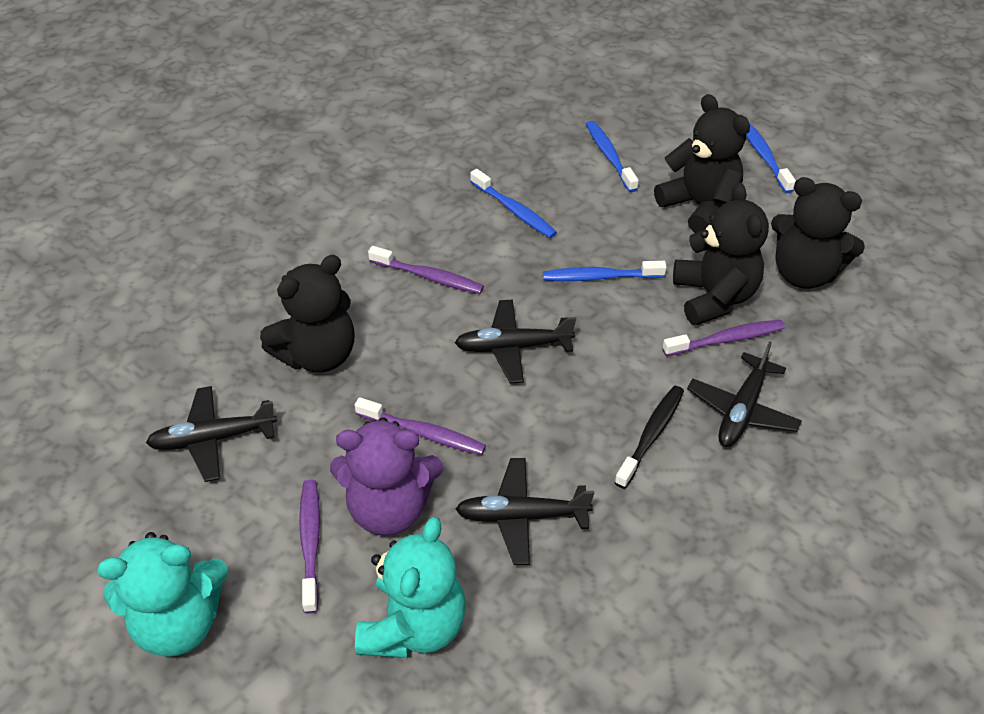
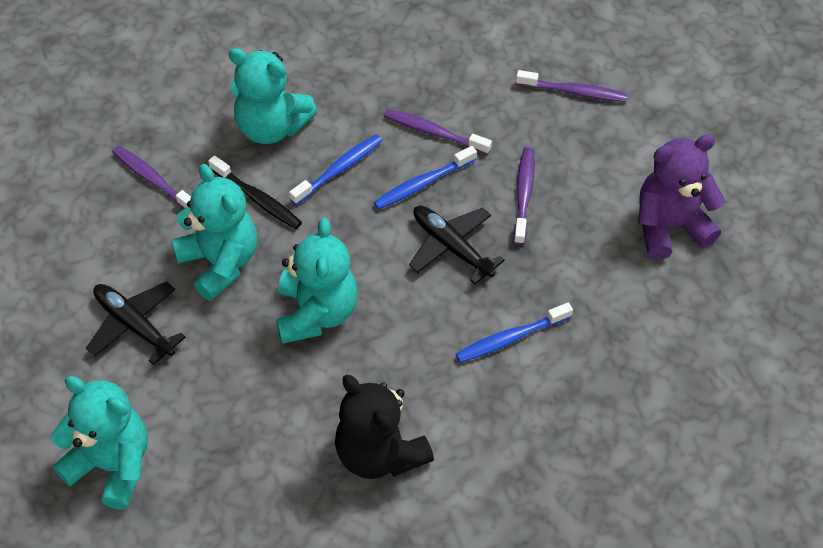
black plane: 4 -> 2
black teddy bear: 4 -> 1
blue toothbrush: 4 -> 3
turquoise teddy bear: 2 -> 4

